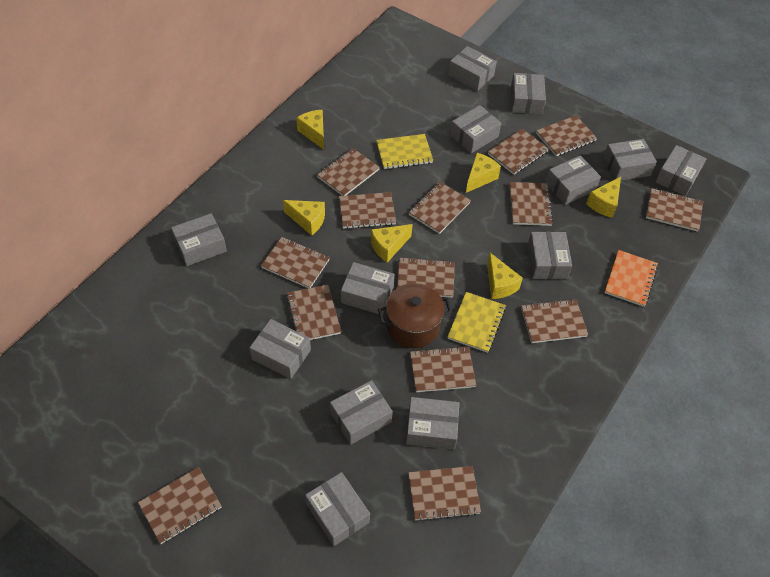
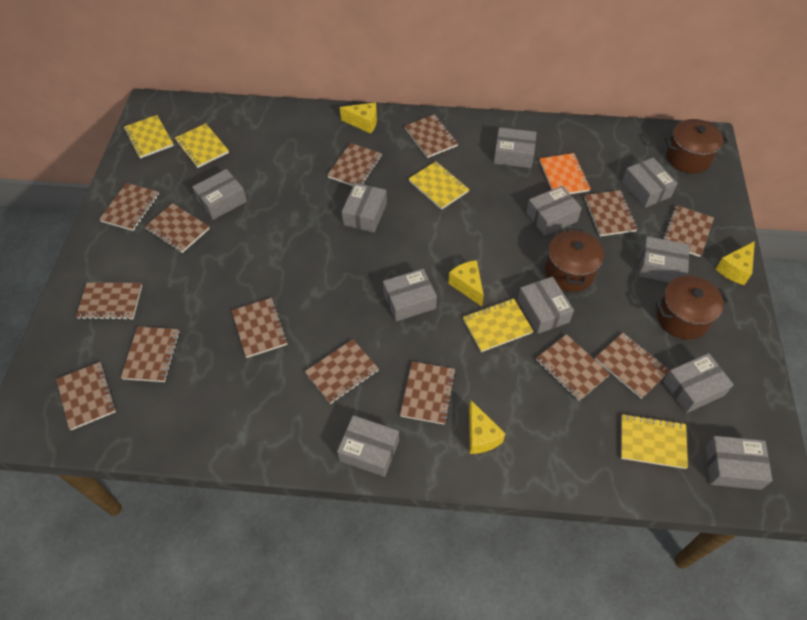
brown pot: 1 -> 3
grey box: 13 -> 11
yellow cheese: 6 -> 4
yellow notebook: 2 -> 5

